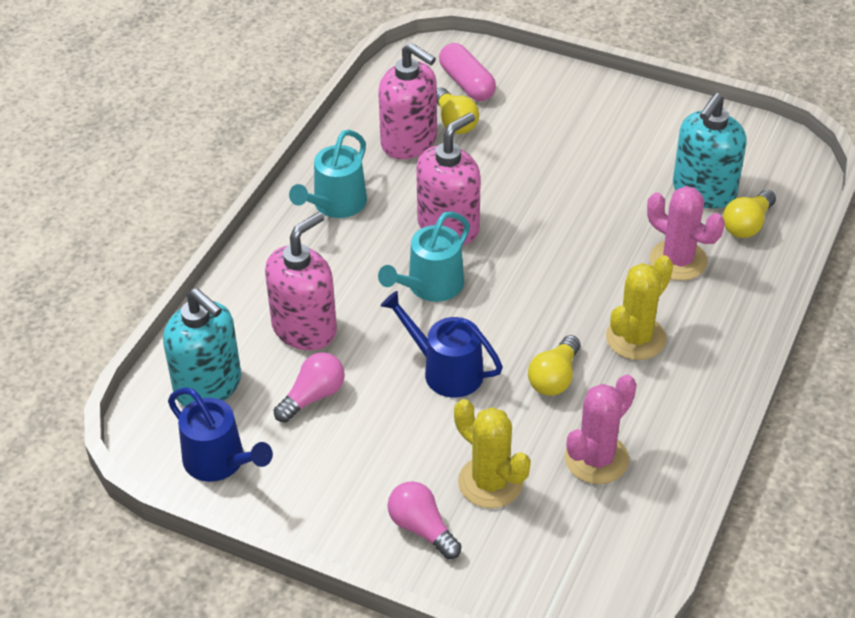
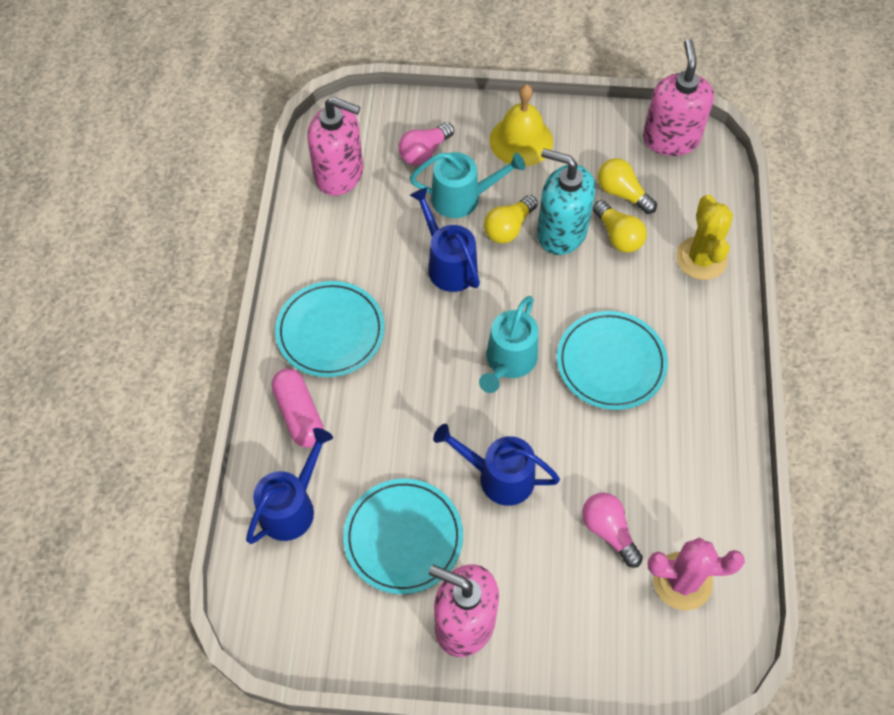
blue watering can: 2 -> 3
pink cactus: 2 -> 1
turquoise plate: 0 -> 3
turquoise soap dispenser: 2 -> 1
yellow bell: 0 -> 1
yellow cactus: 2 -> 1

